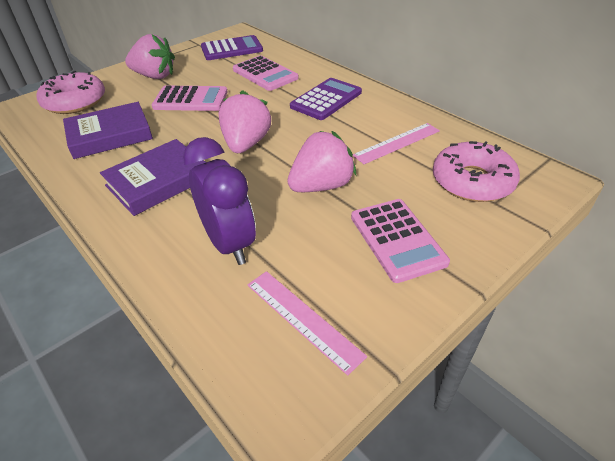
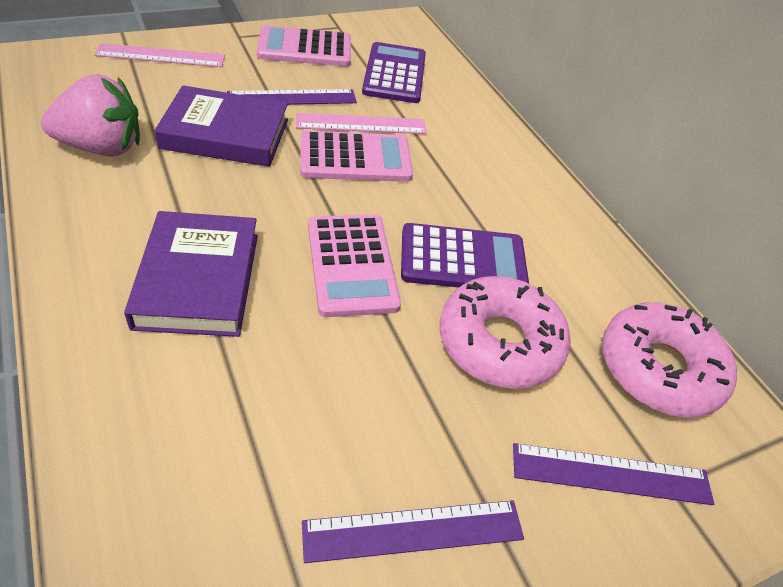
pink strawberry: 3 -> 1
purple clock: 1 -> 0
purple ruler: 0 -> 3

